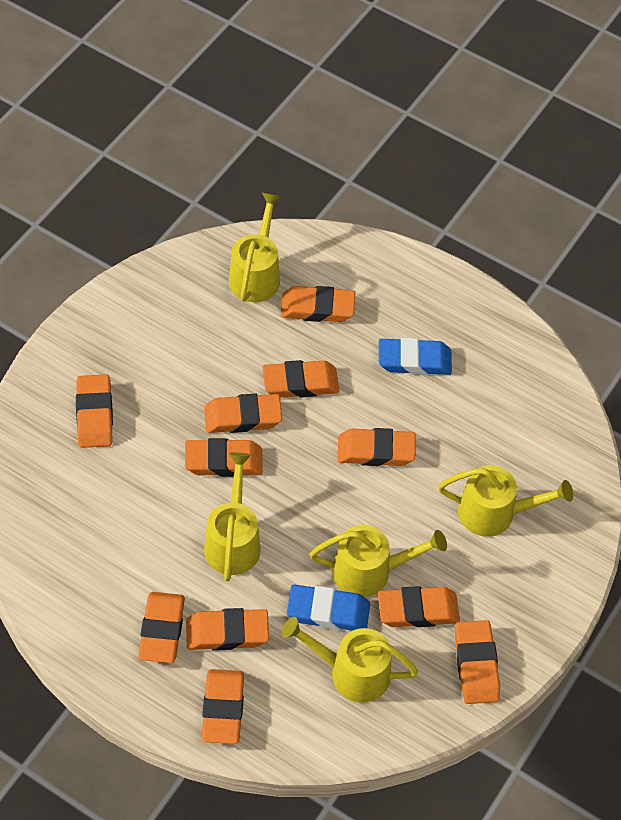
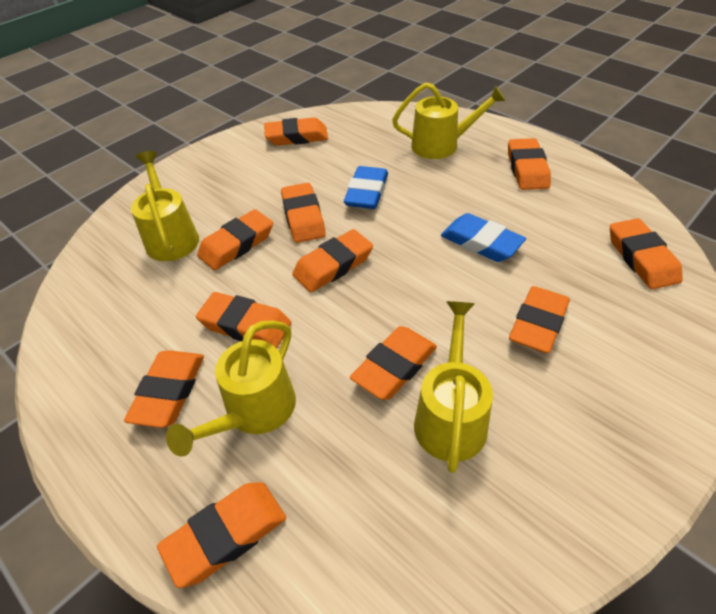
yellow watering can: 5 -> 4

